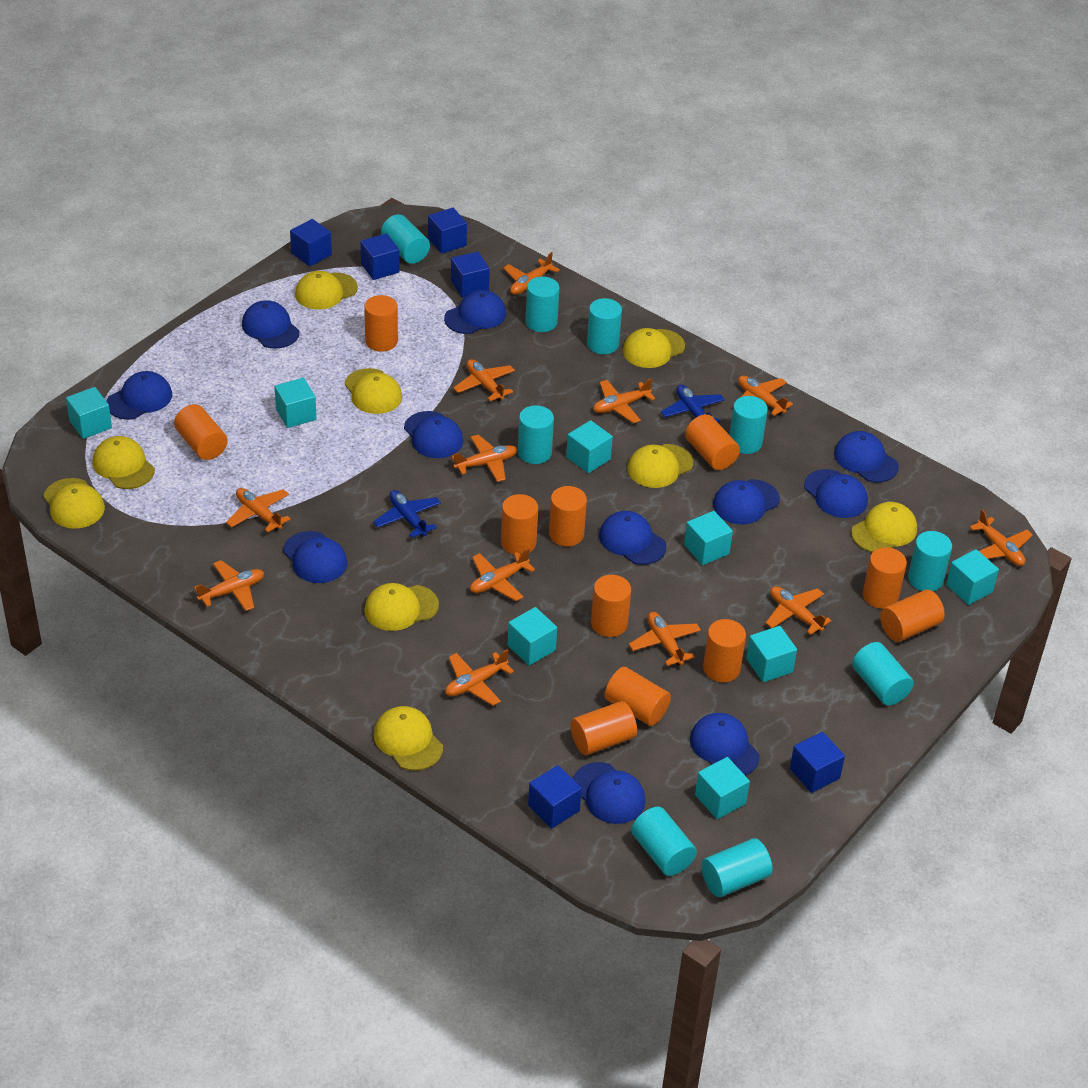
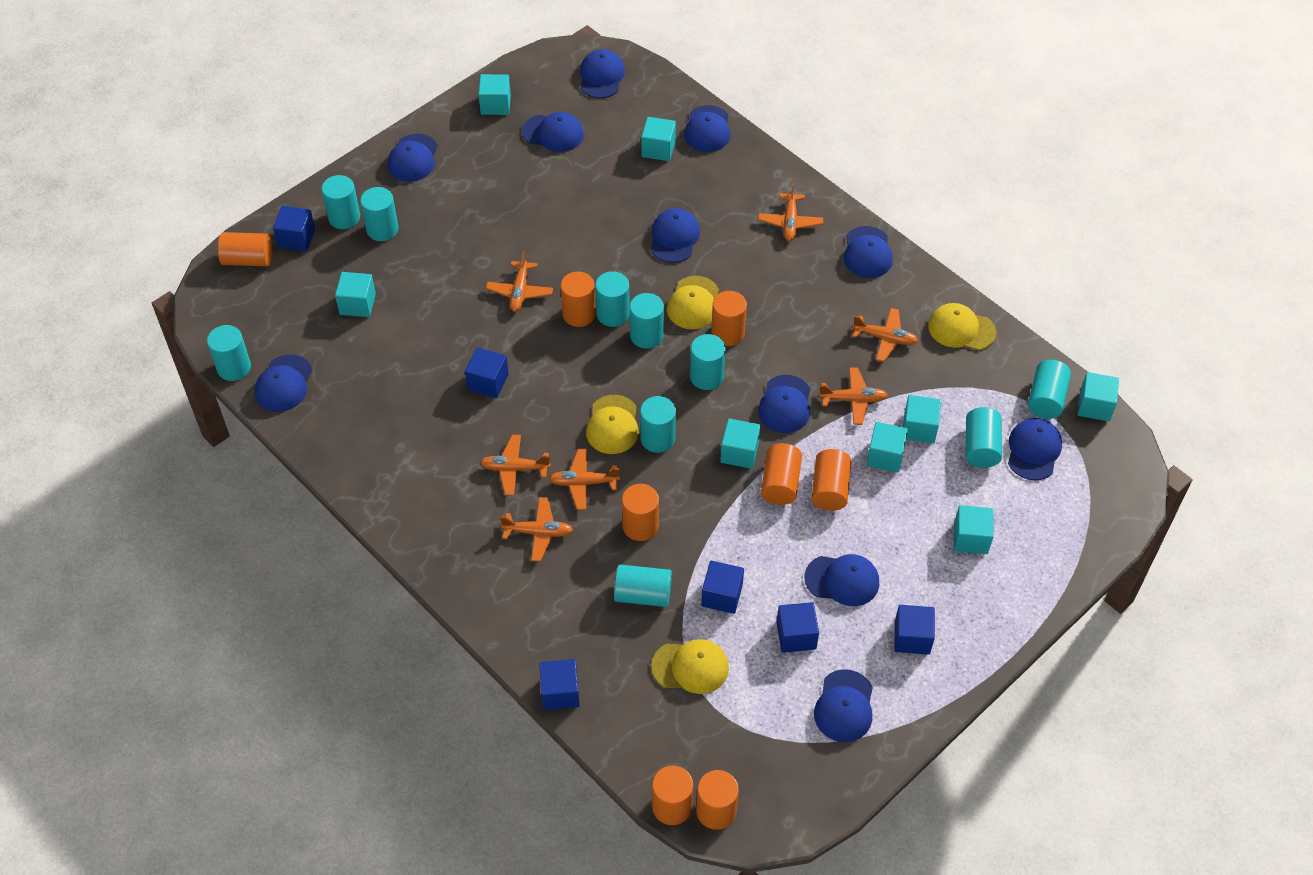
blue plane: 2 -> 0
orange cylinder: 11 -> 8
orange plane: 12 -> 7
turquoise cylinder: 9 -> 10
yellow cap: 9 -> 4

